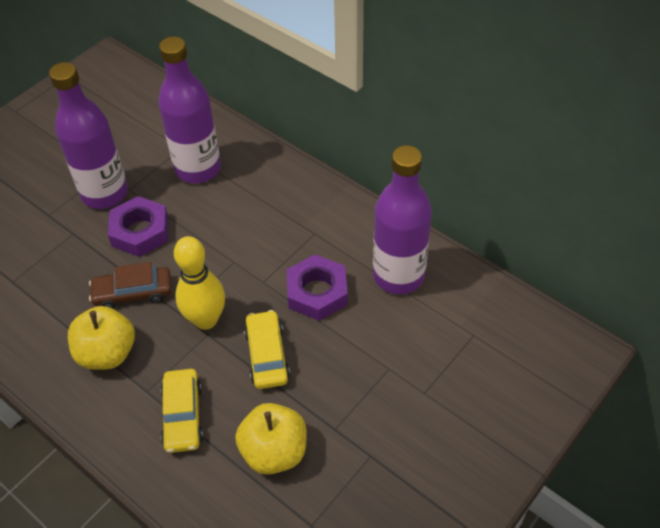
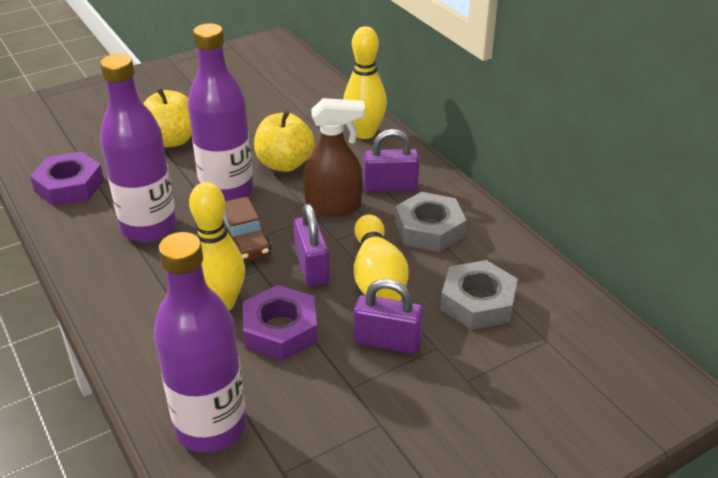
brown spray bottle: 0 -> 1
grey nut: 0 -> 2
purple padlock: 0 -> 3
yellow bowling pin: 1 -> 3
yellow car: 2 -> 0

